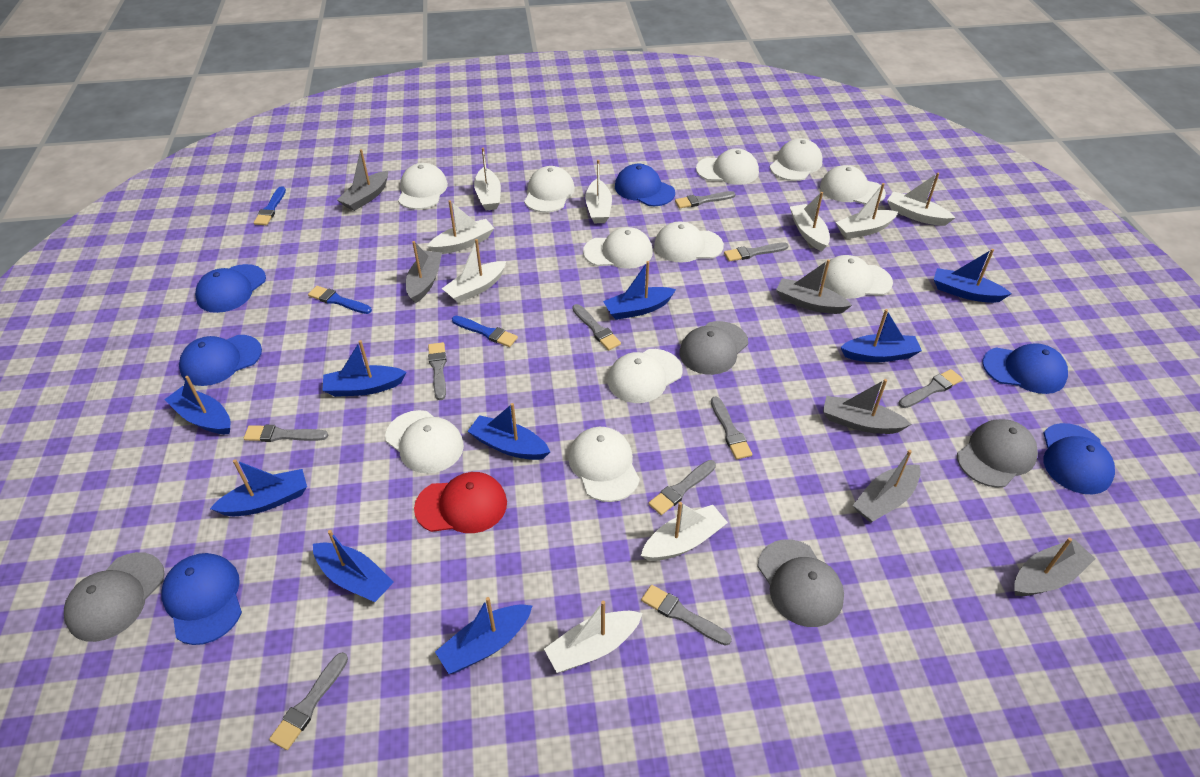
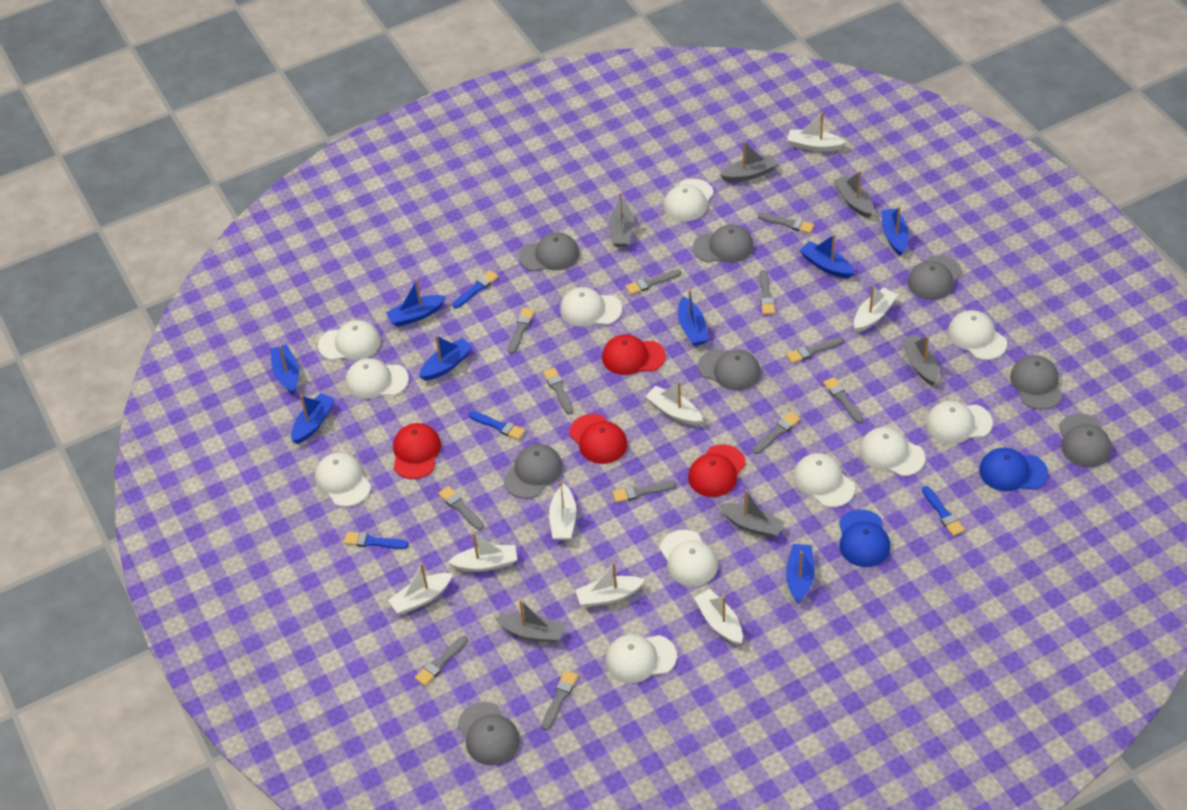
blue boat: 9 -> 8
blue brush: 3 -> 4
blue cap: 6 -> 2
grey brush: 10 -> 12
grey cap: 4 -> 8
red cap: 1 -> 4
white boat: 9 -> 8

